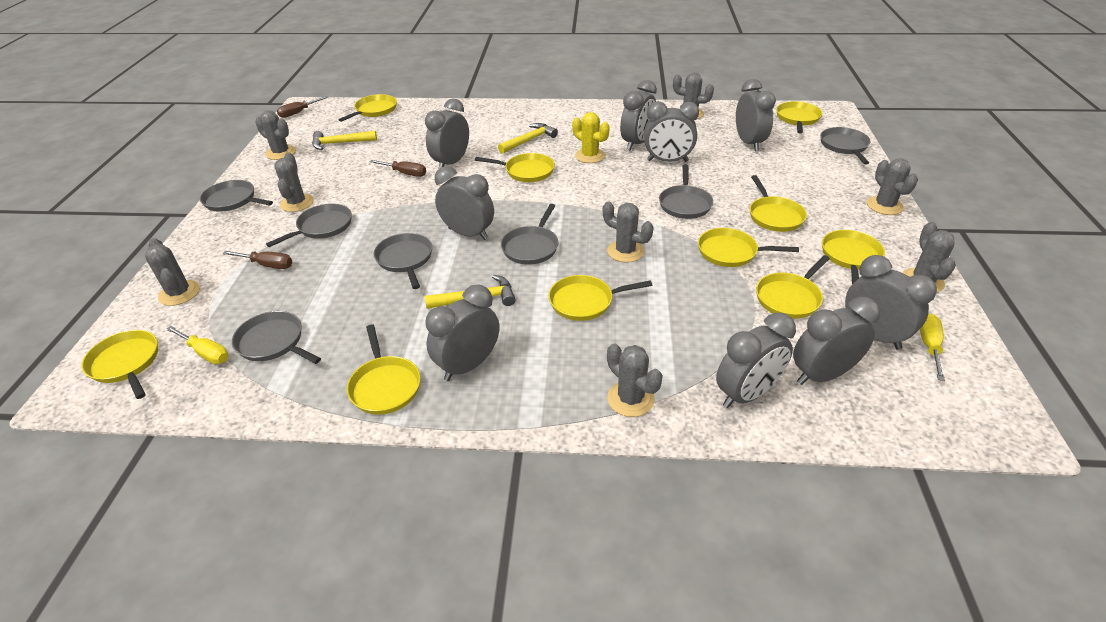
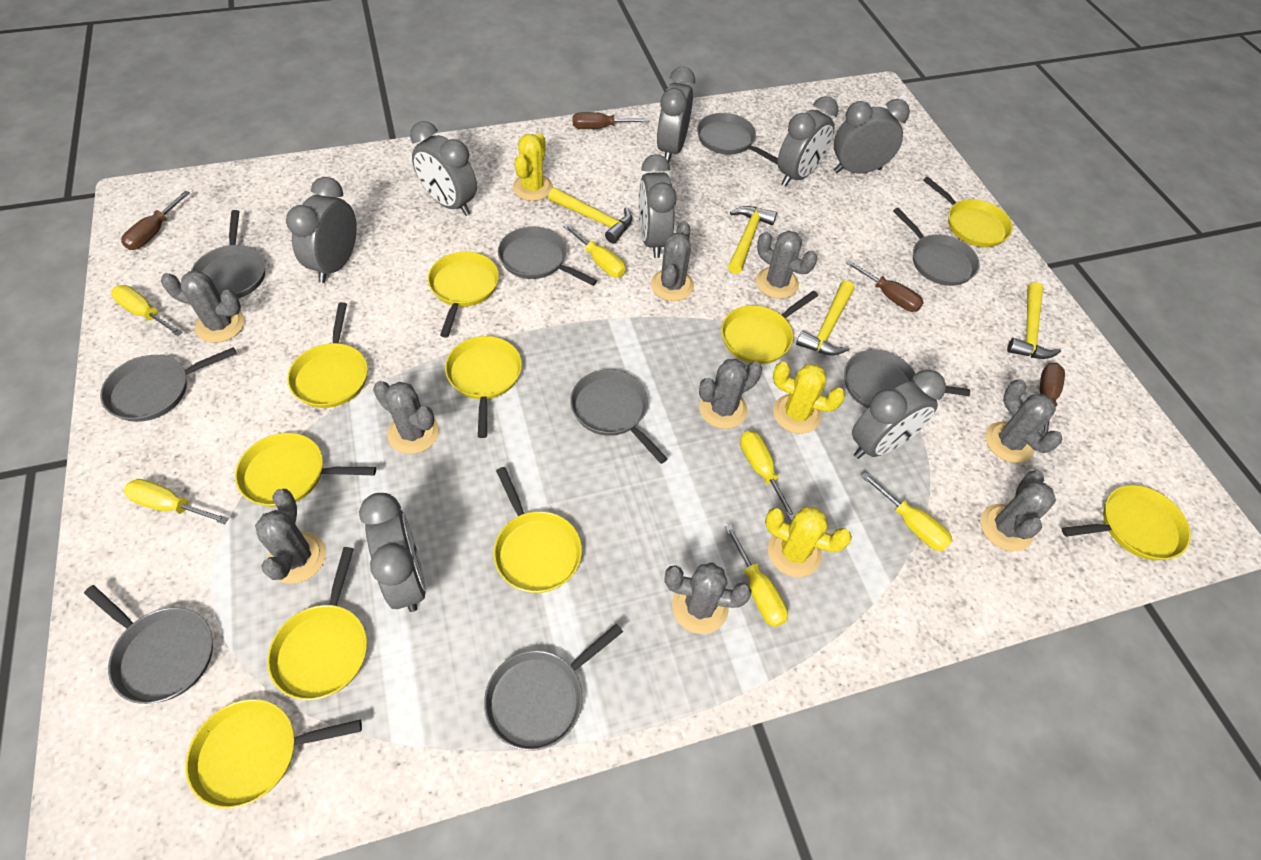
brown screwdriver: 3 -> 4
grey cactus: 8 -> 9
grey clock: 9 -> 8
grey pan: 7 -> 9
yellow cactus: 1 -> 3
yellow hammer: 3 -> 4
yellow screwdriver: 2 -> 6

